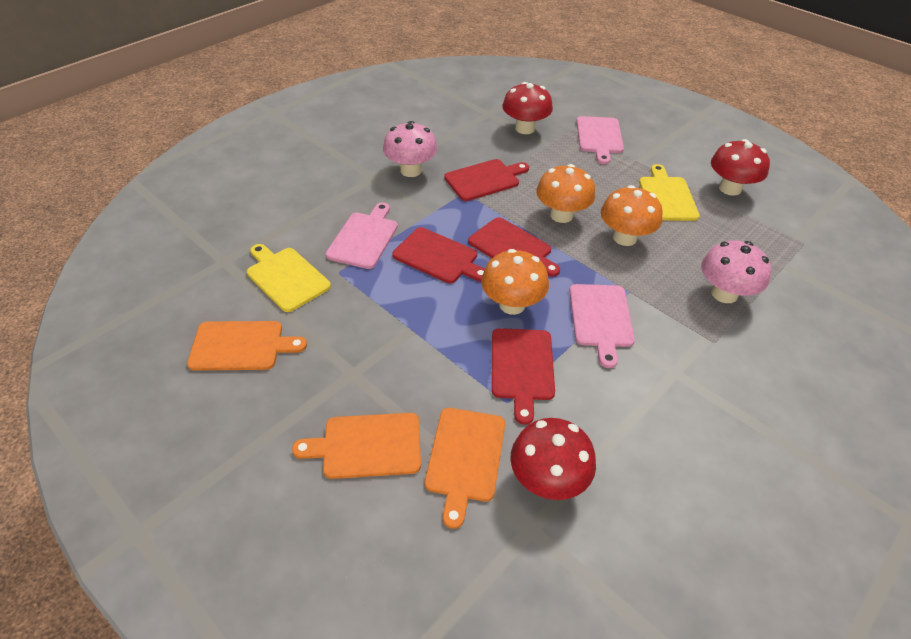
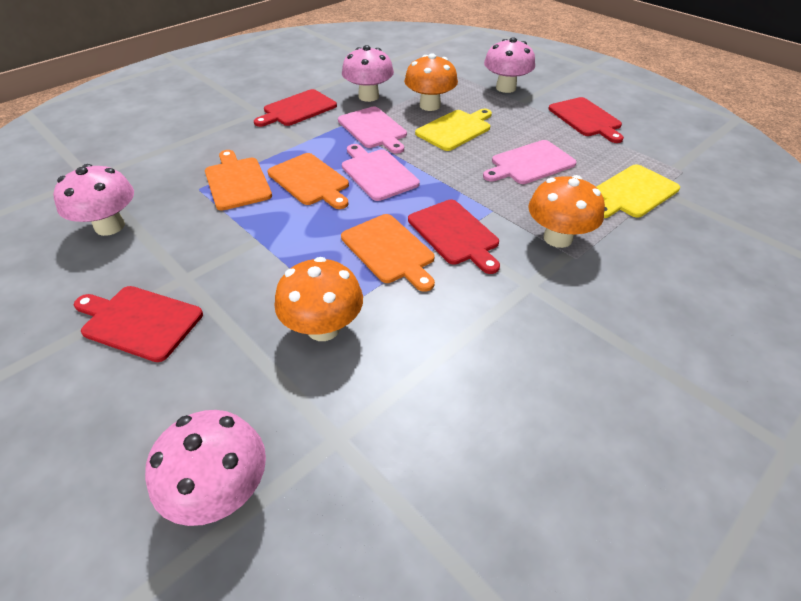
pink mushroom: 2 -> 4
red mushroom: 3 -> 0

